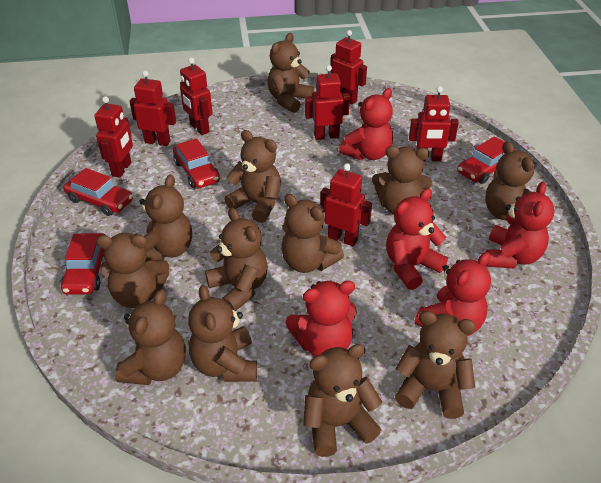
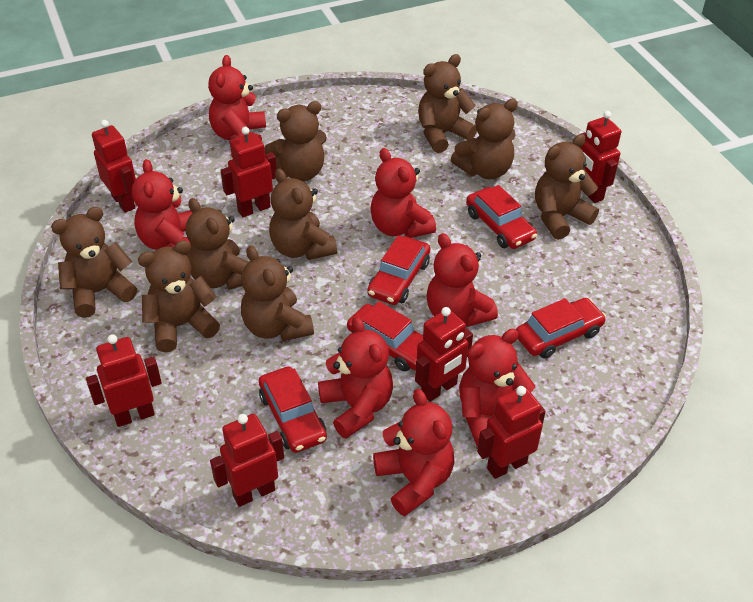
brown teddy bear: 12 -> 9
red car: 4 -> 5
red teddy bear: 5 -> 7

